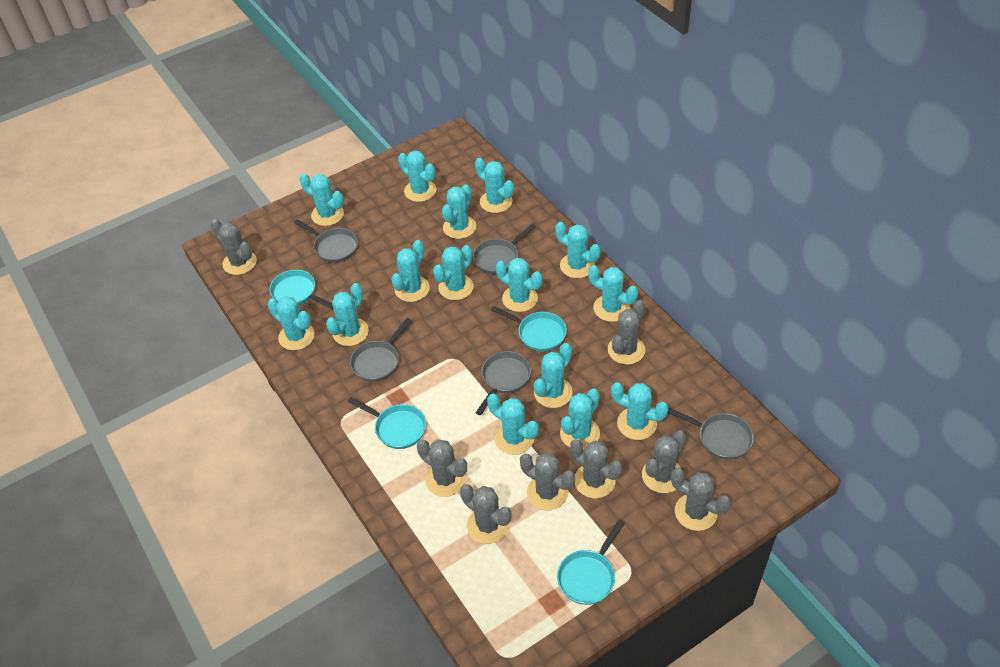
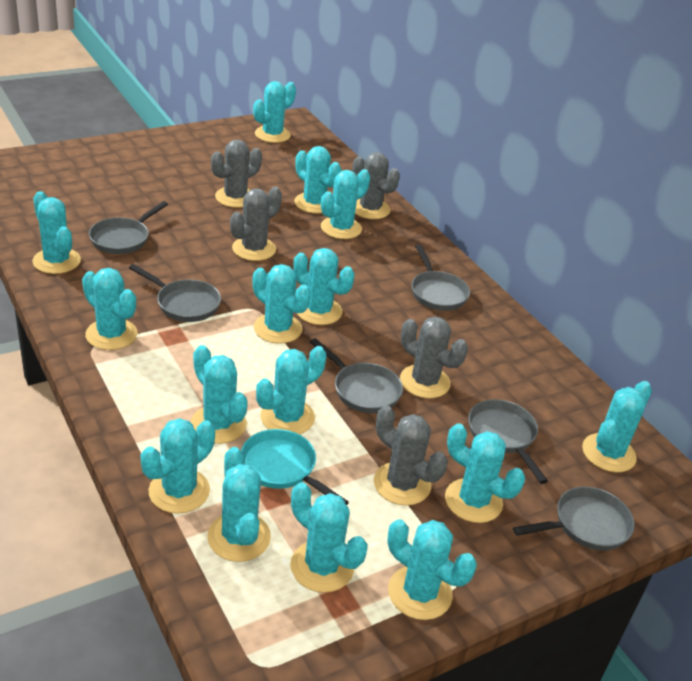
grey cactus: 8 -> 5
grey pan: 5 -> 6
turquoise pan: 4 -> 1

